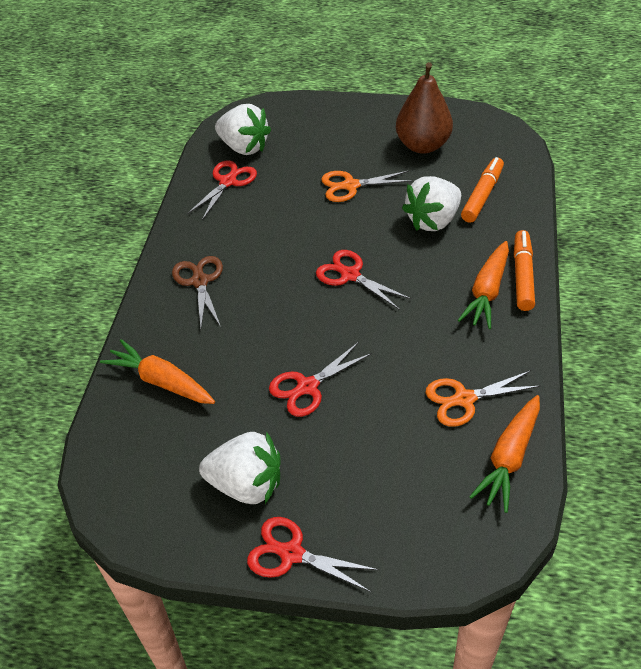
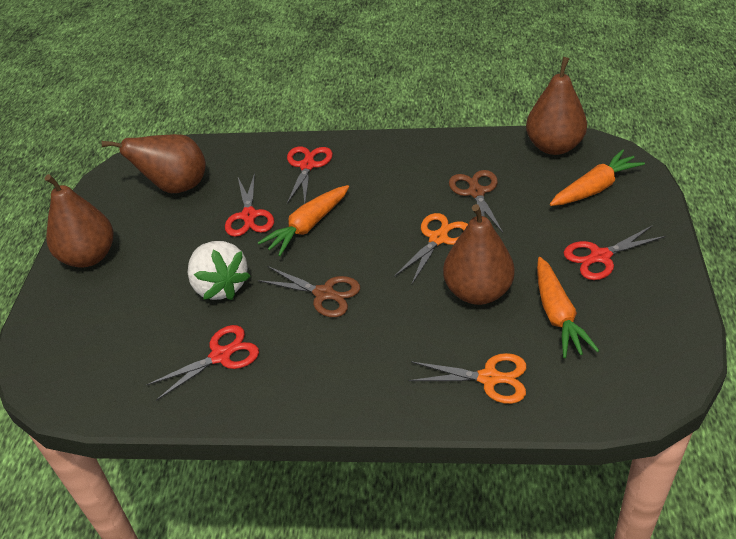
brown pear: 1 -> 4
brown scissors: 1 -> 2
orange marker: 2 -> 0
white strawberry: 3 -> 1

